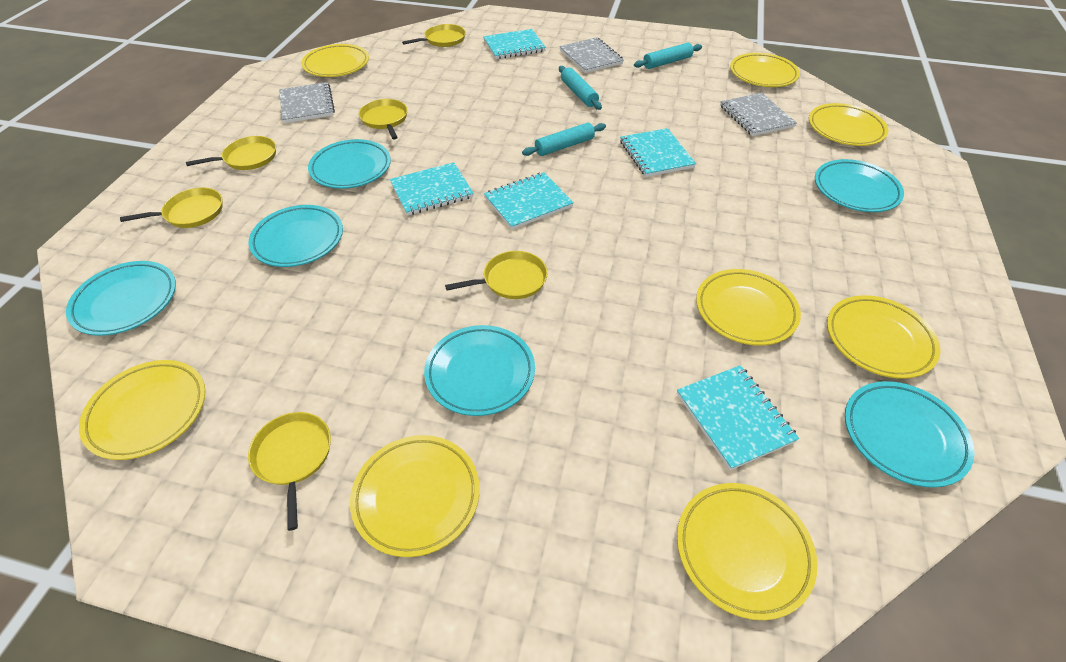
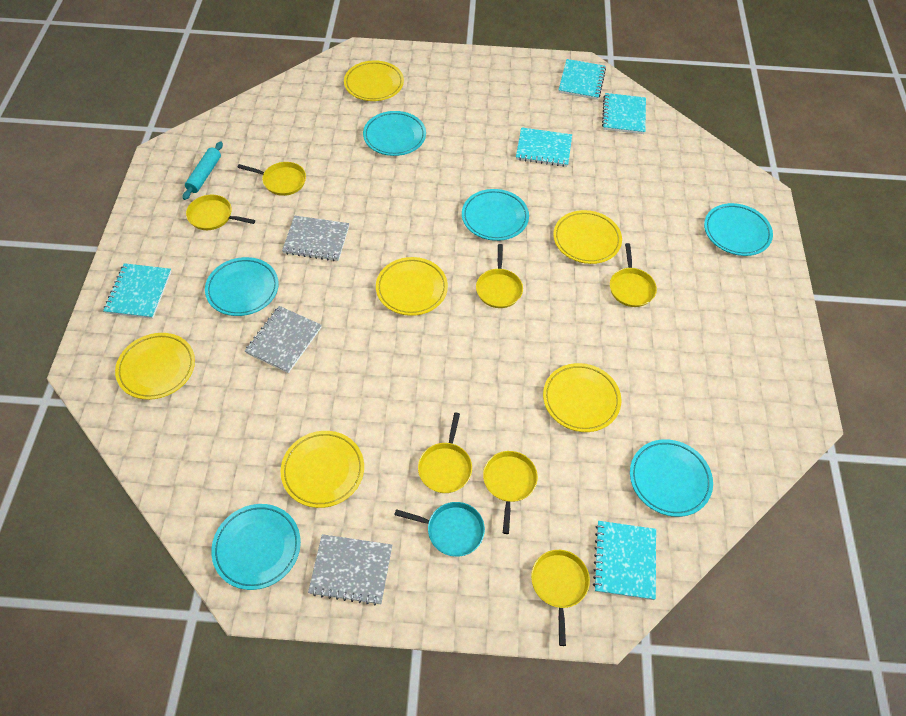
turquoise pan: 0 -> 1
turquoise rolling pin: 3 -> 1
yellow pan: 6 -> 7
yellow plate: 8 -> 6

